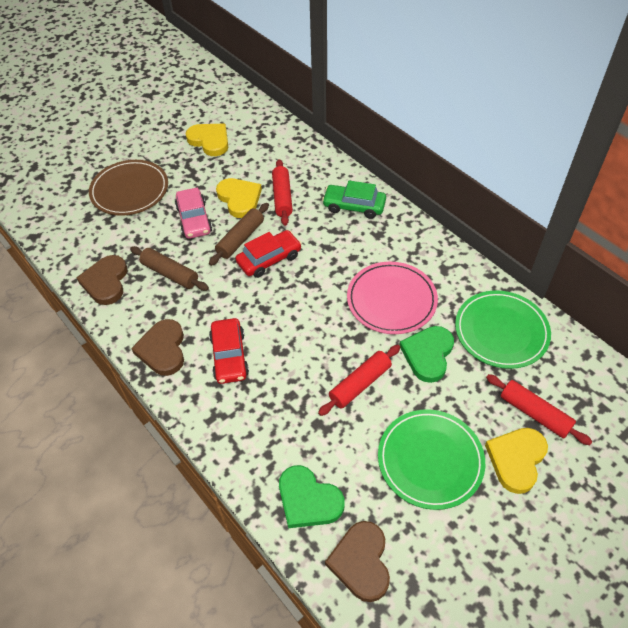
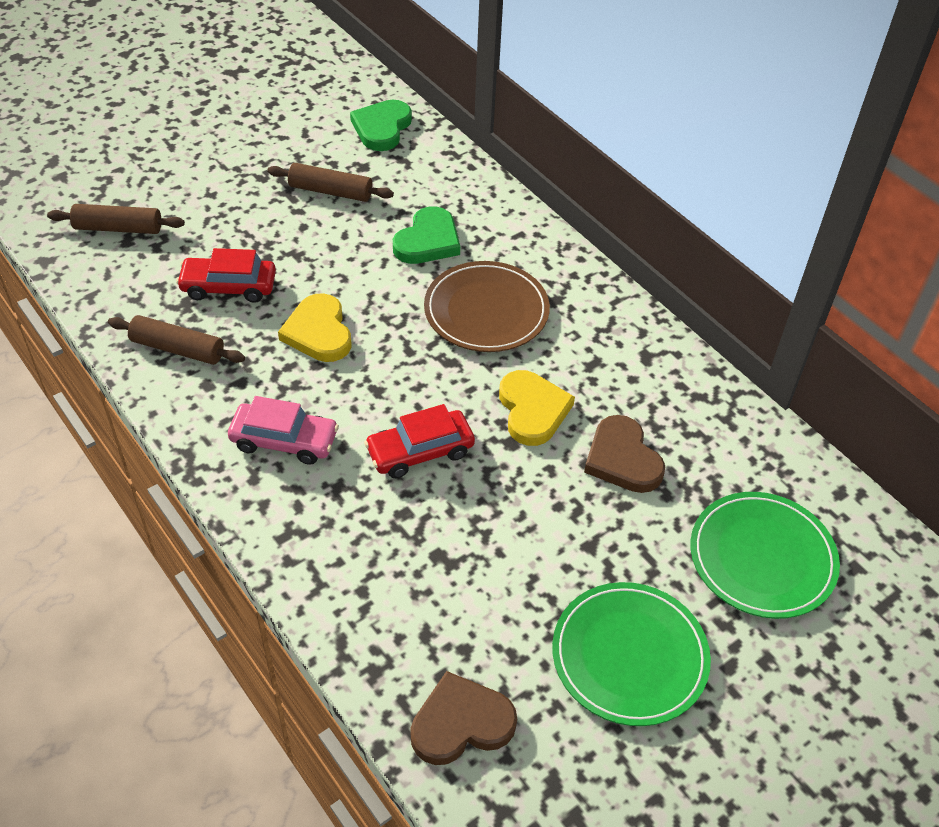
brown heart: 3 -> 2
brown rolling pin: 2 -> 3
green car: 1 -> 0
pink plate: 1 -> 0
red rolling pin: 3 -> 0
yellow heart: 3 -> 2

